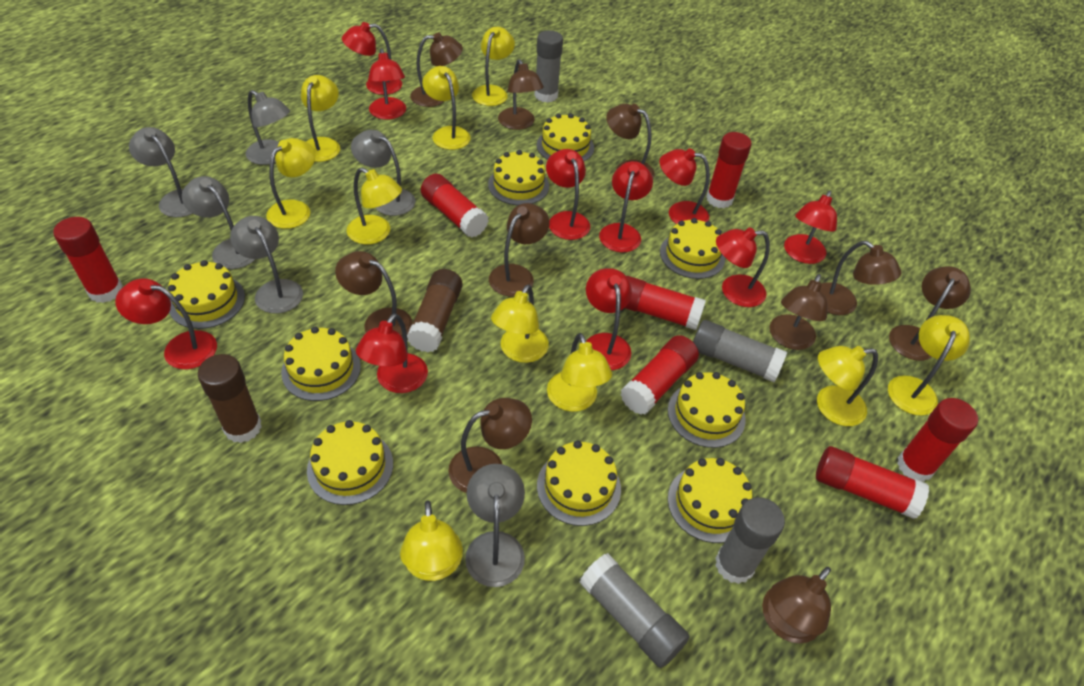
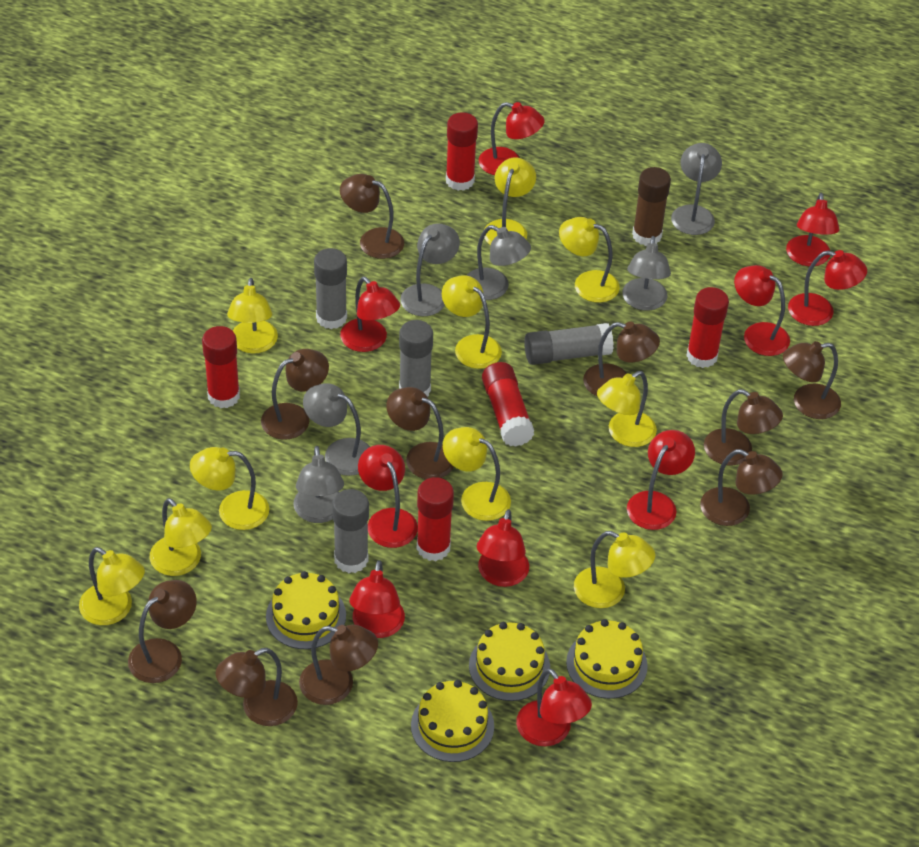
brown glue stick: 2 -> 1
red glue stick: 7 -> 5
yellow cake: 9 -> 4

